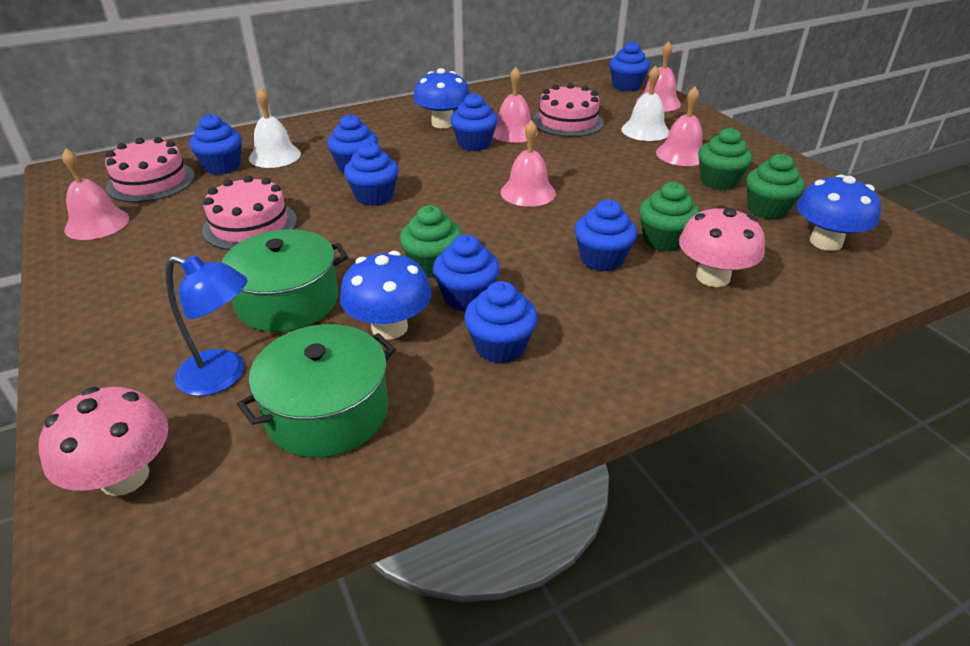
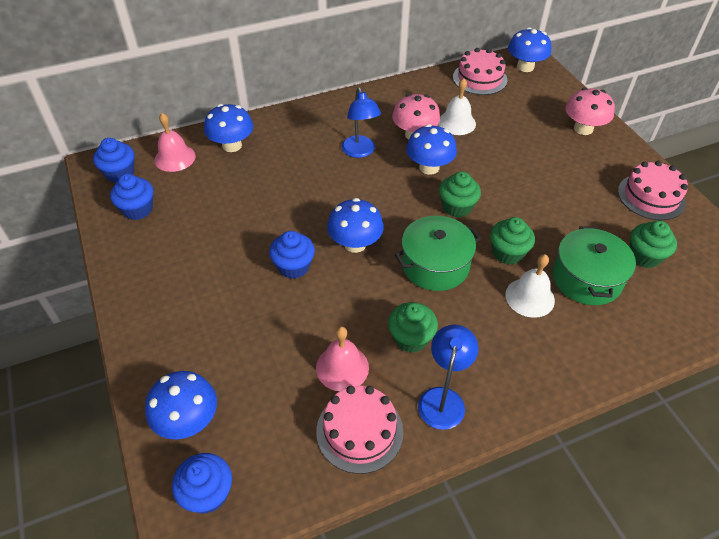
blue cupcake: 8 -> 4
blue lamp: 1 -> 2
blue mushroom: 3 -> 5
pink bell: 5 -> 2

